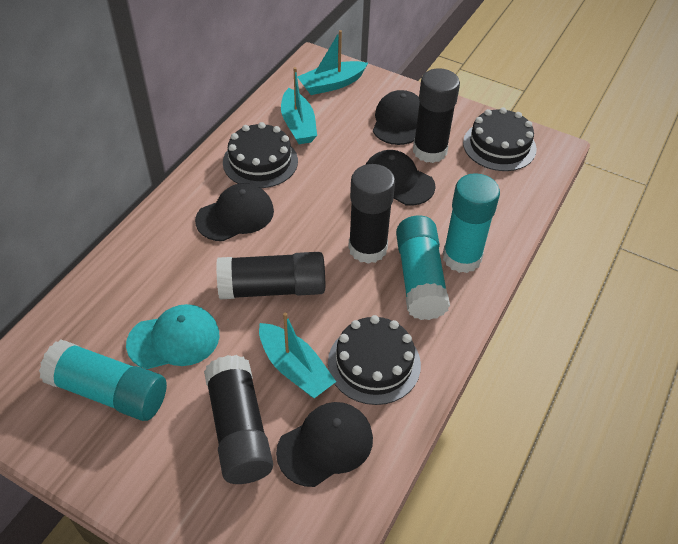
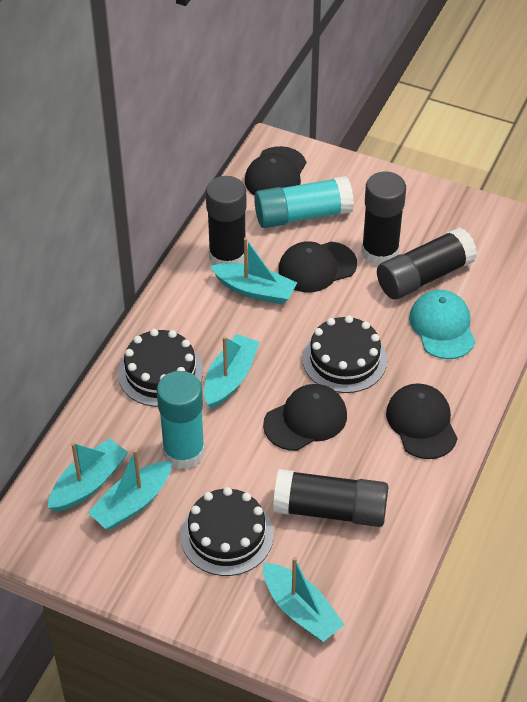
turquoise boat: 3 -> 5
turquoise glue stick: 3 -> 2

